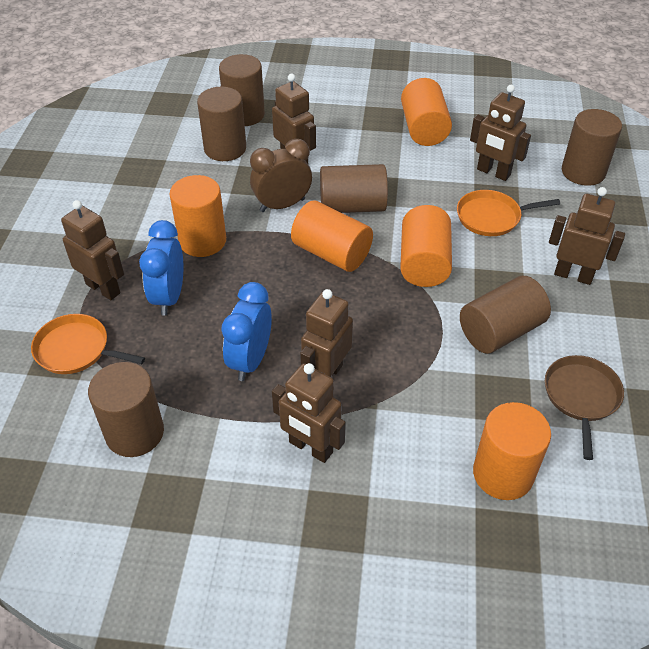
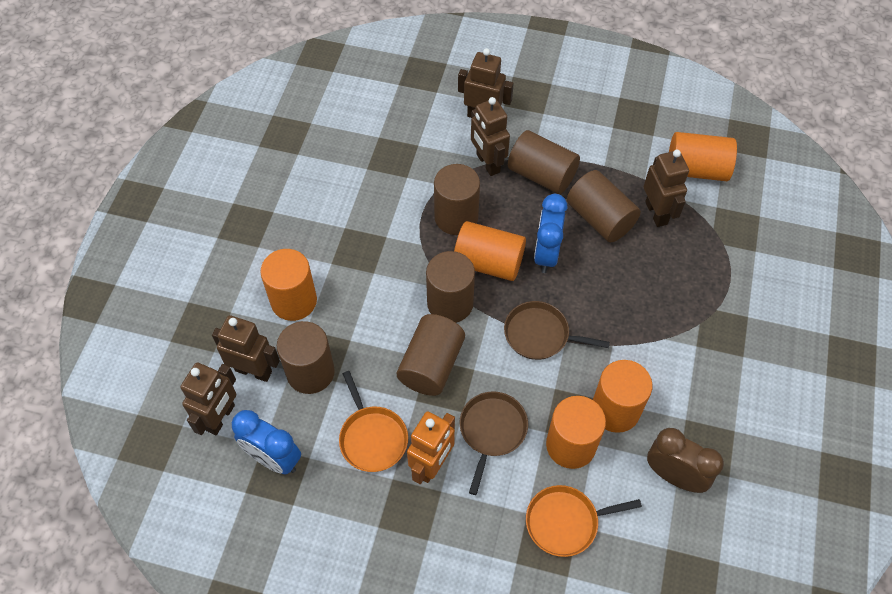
brown pan: 1 -> 2
brown robot: 6 -> 5
orange robot: 0 -> 1

